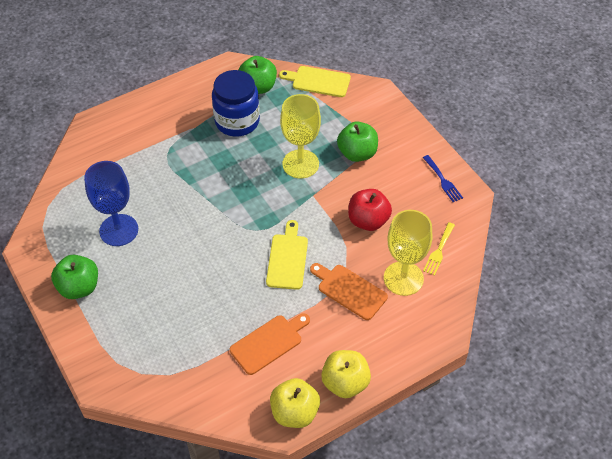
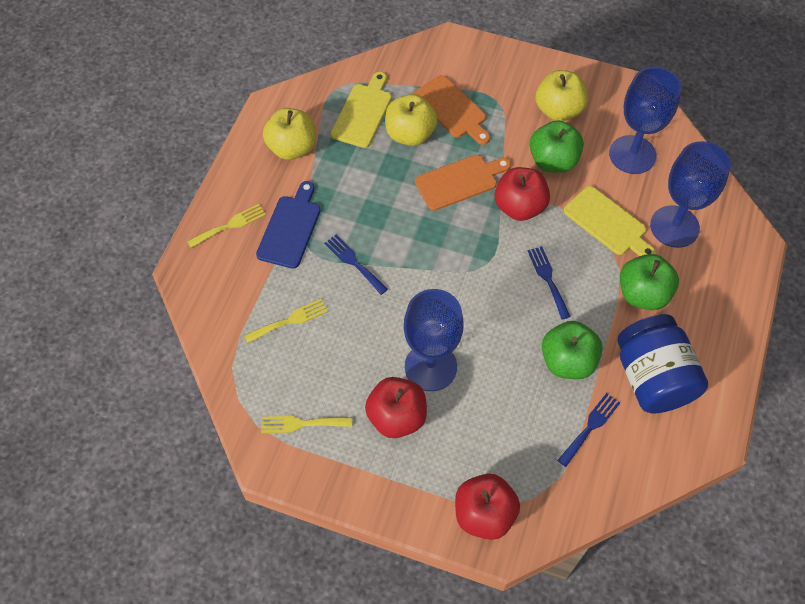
blue cutting board: 0 -> 1
blue fork: 1 -> 3
blue goblet: 1 -> 3
red apple: 1 -> 3
yellow apple: 2 -> 3
yellow fork: 1 -> 3
yellow goblet: 2 -> 0

